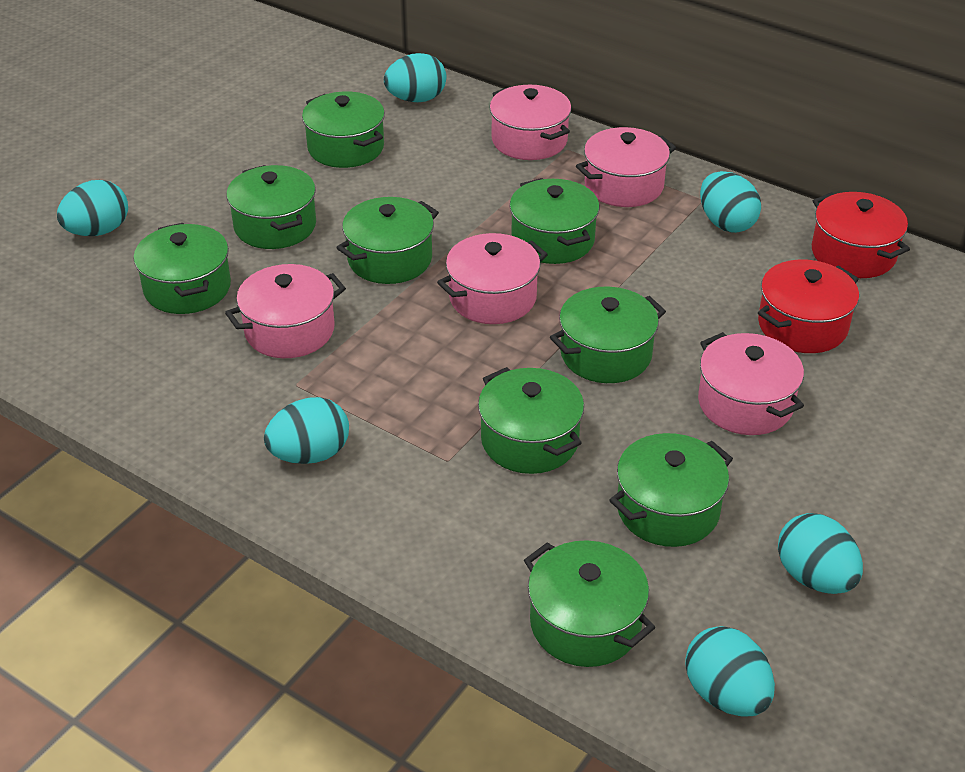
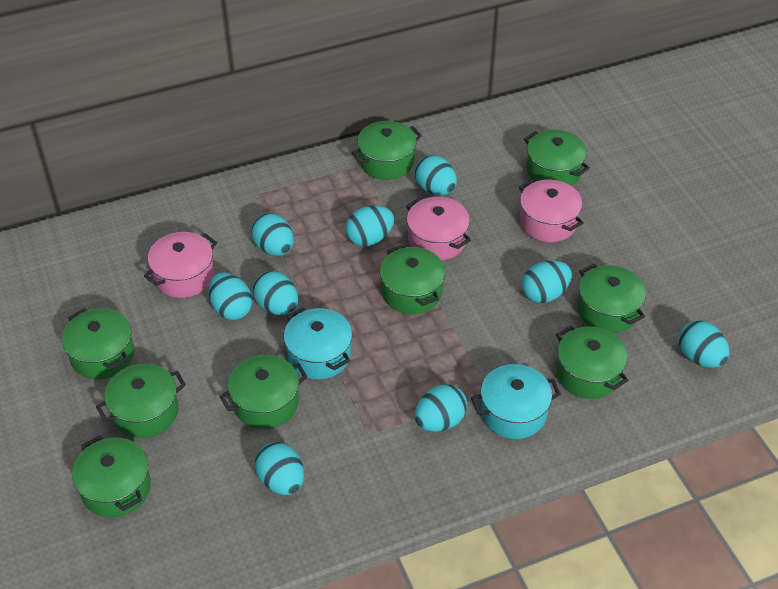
pink pot: 5 -> 3
red pot: 2 -> 0
turquoise egg: 6 -> 9
turquoise pot: 0 -> 2

